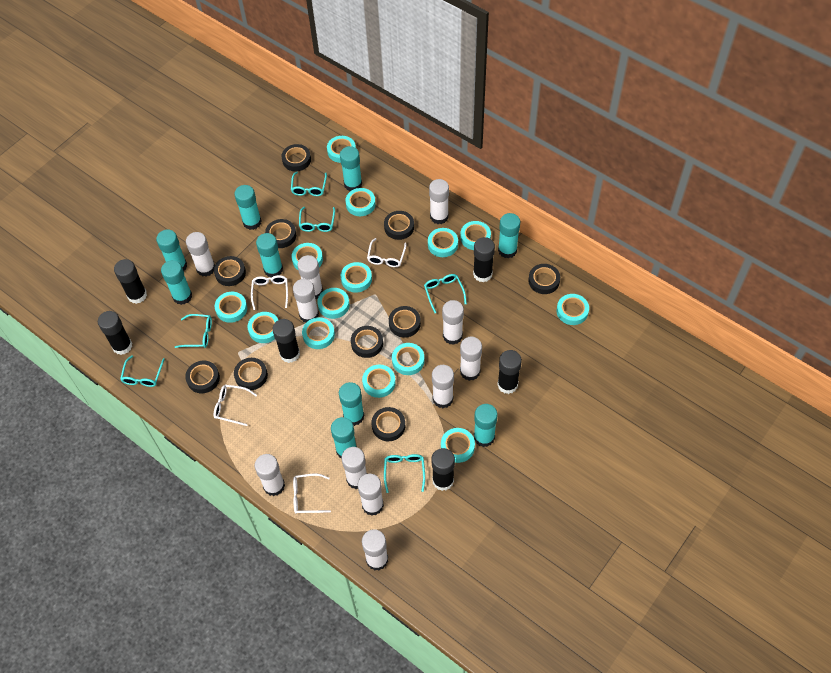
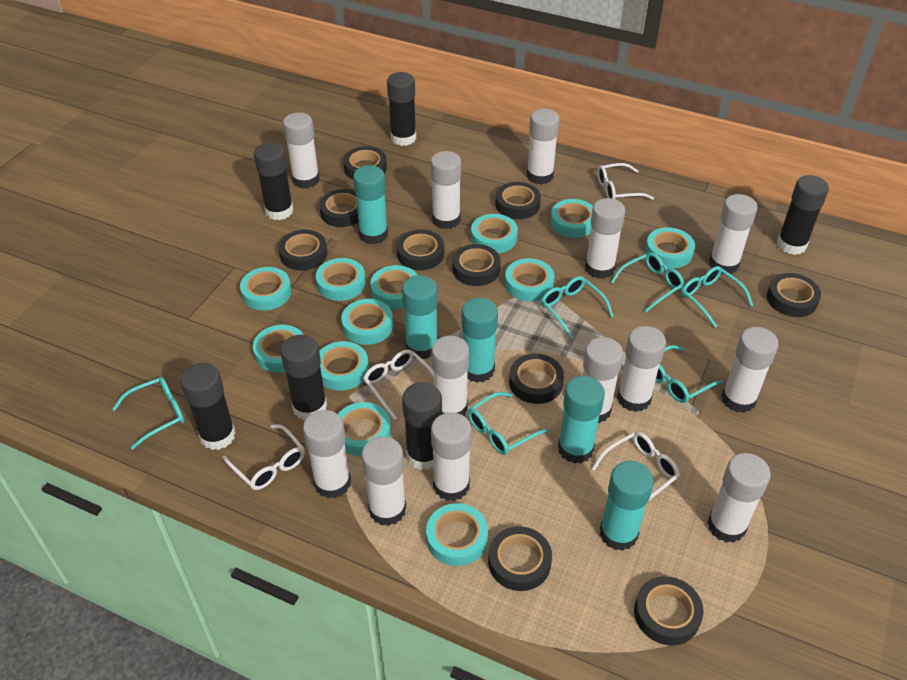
turquoise glue stick: 9 -> 5
turquoise tape: 14 -> 12
white glue stick: 11 -> 13

